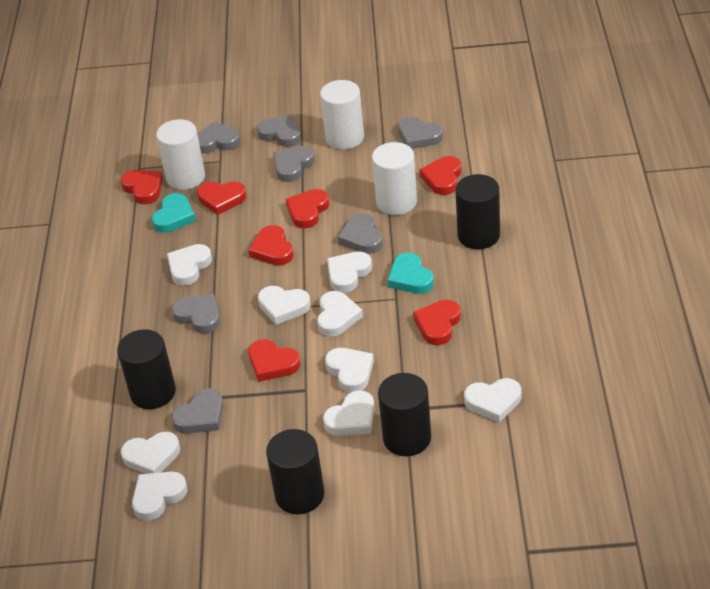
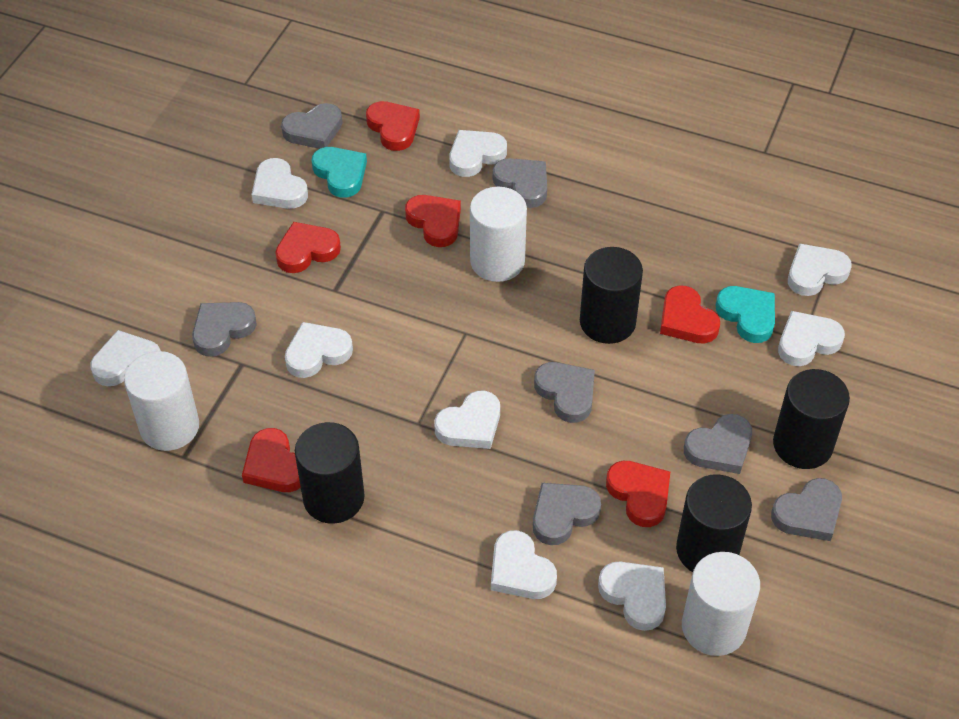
red heart: 7 -> 6

